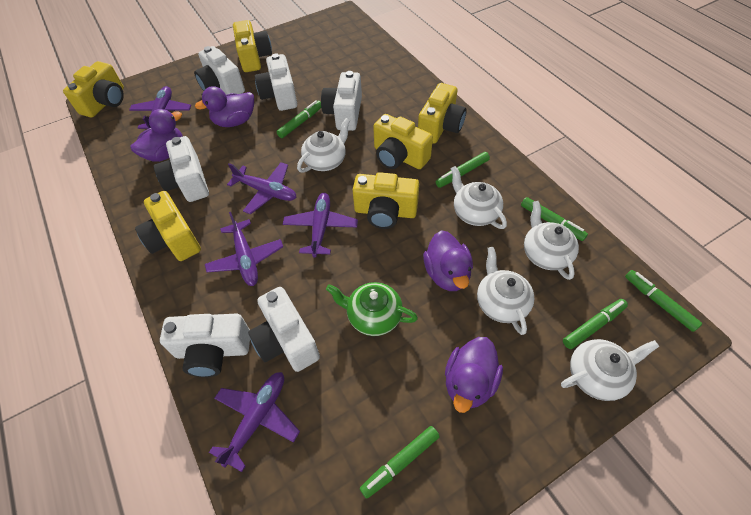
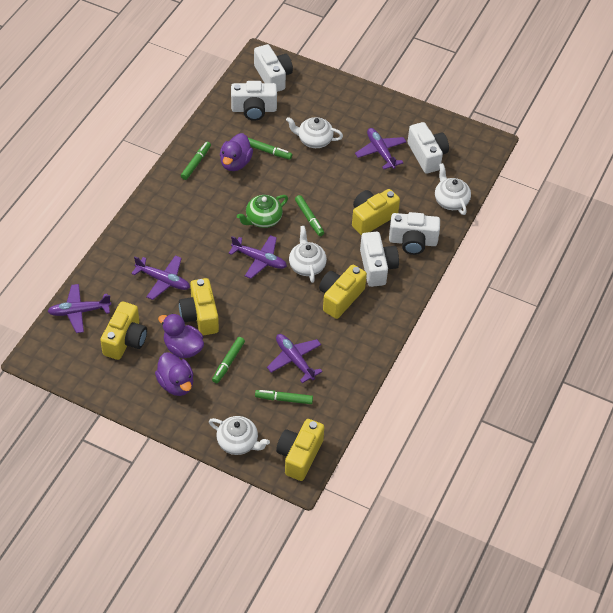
green marker: 6 -> 5
purple duck: 4 -> 3
white camera: 6 -> 5
white teapot: 5 -> 4
yellow camera: 6 -> 5

